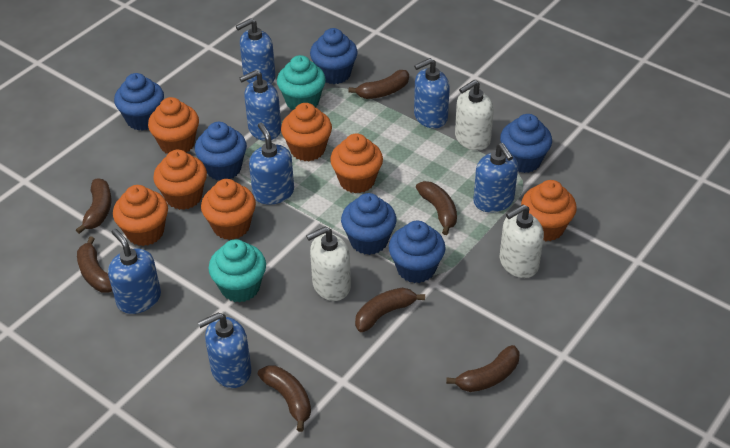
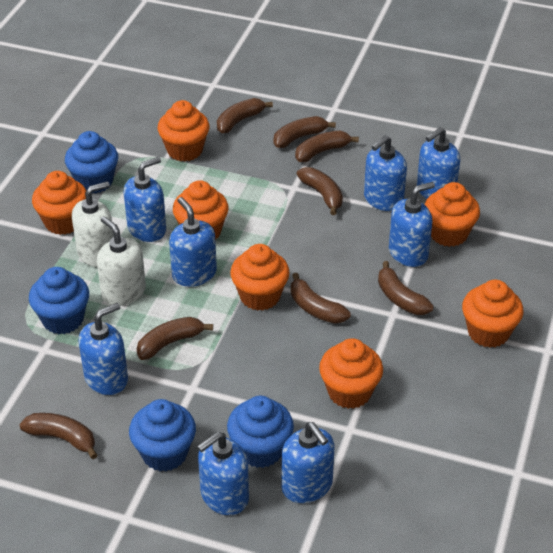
blue cupcake: 6 -> 4
blue soap dispenser: 7 -> 8
brown banana: 7 -> 8
turquoise cupcake: 2 -> 0
white soap dispenser: 3 -> 2

